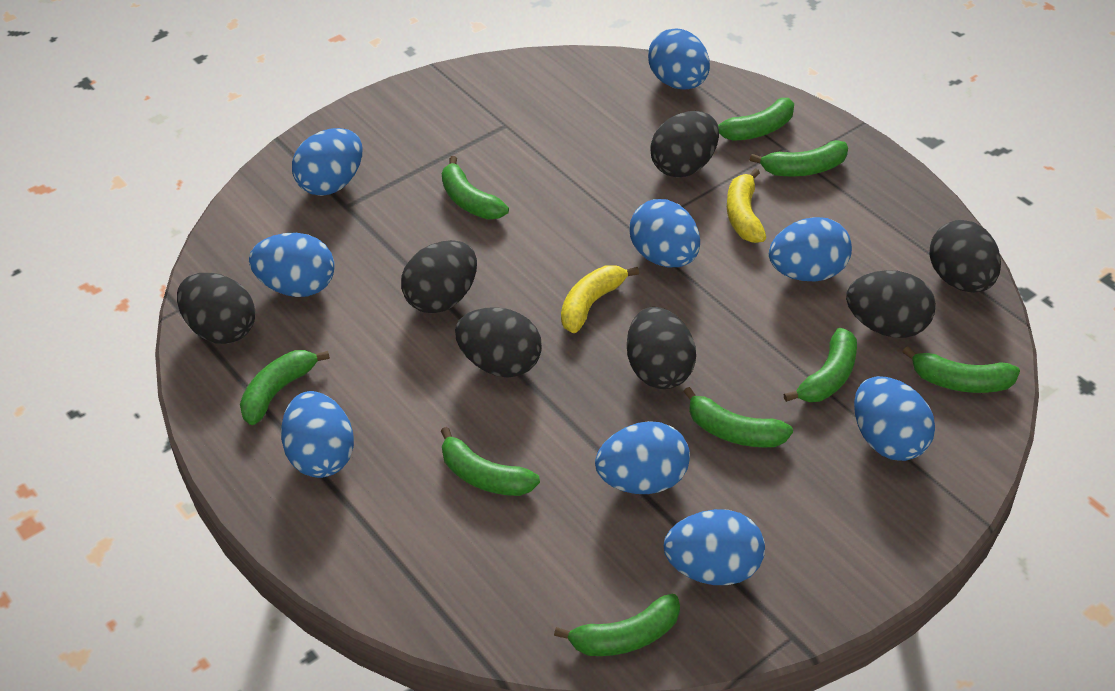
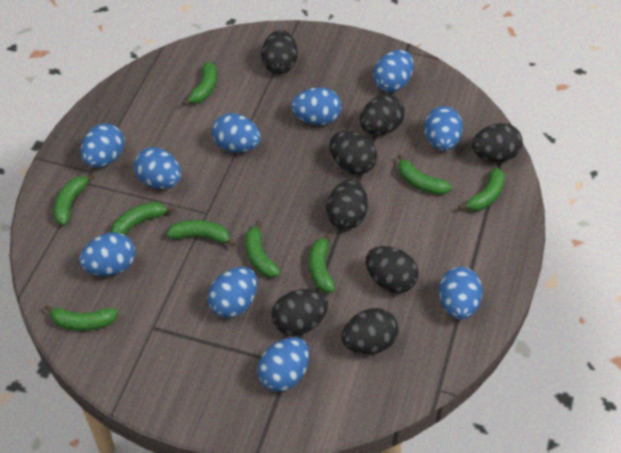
black egg: 7 -> 8
blue egg: 9 -> 10
yellow banana: 2 -> 0

